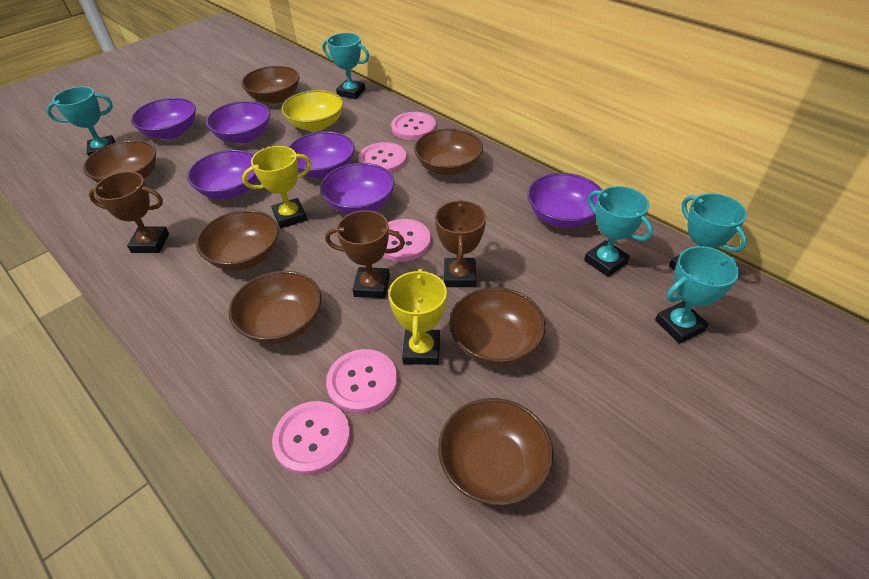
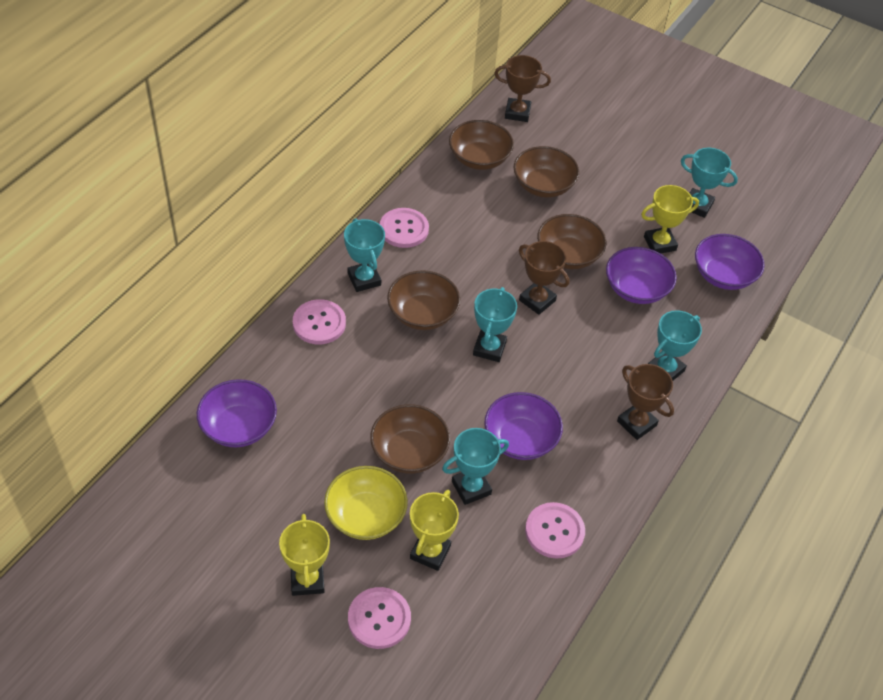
brown bowl: 7 -> 5
pink button: 5 -> 4
purple bowl: 6 -> 4
yellow trophy: 2 -> 3

